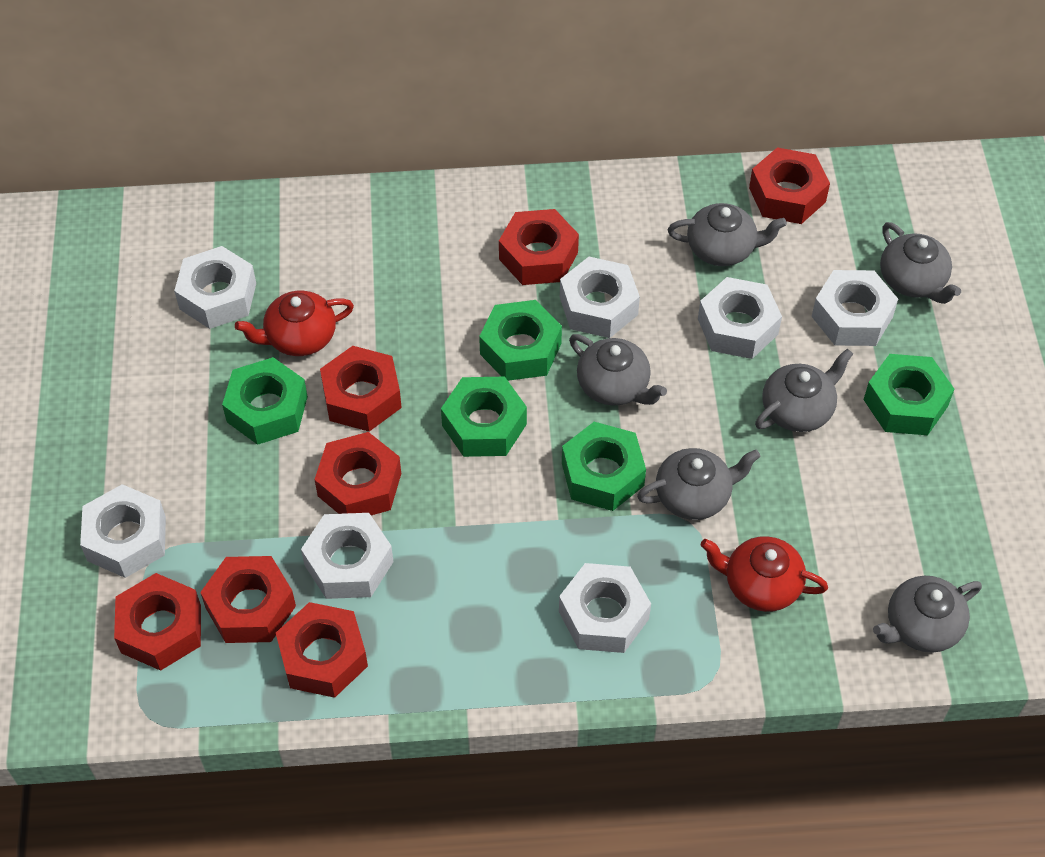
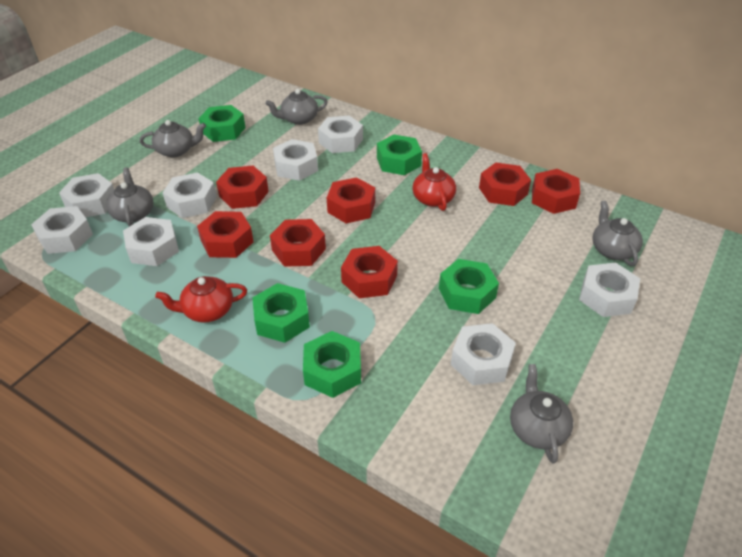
grey teapot: 6 -> 5
white nut: 7 -> 8

